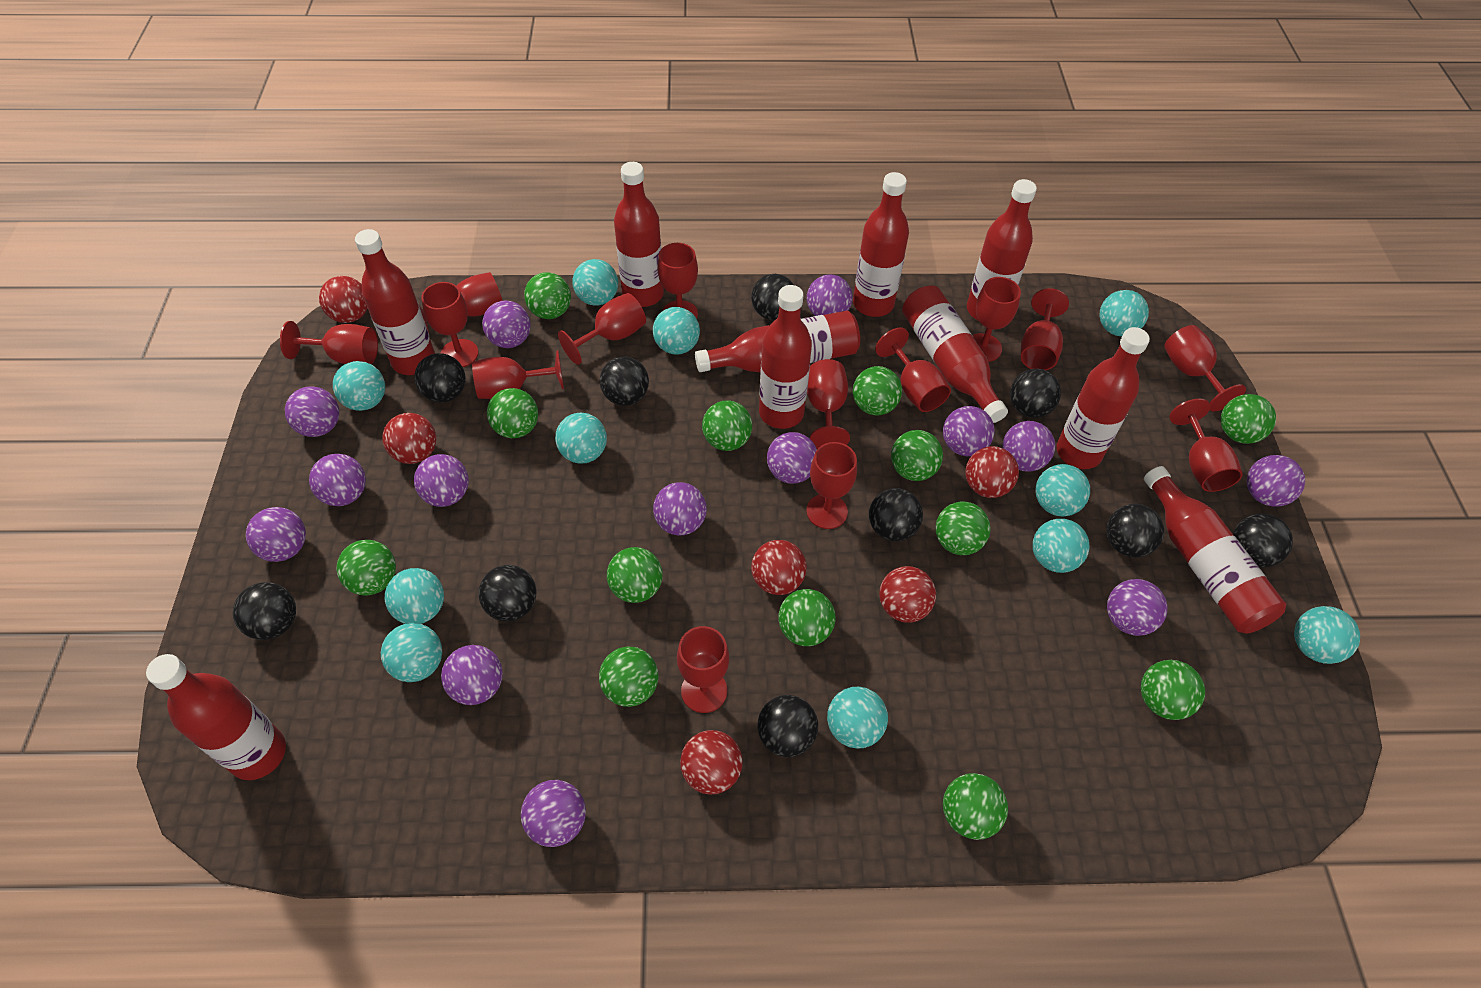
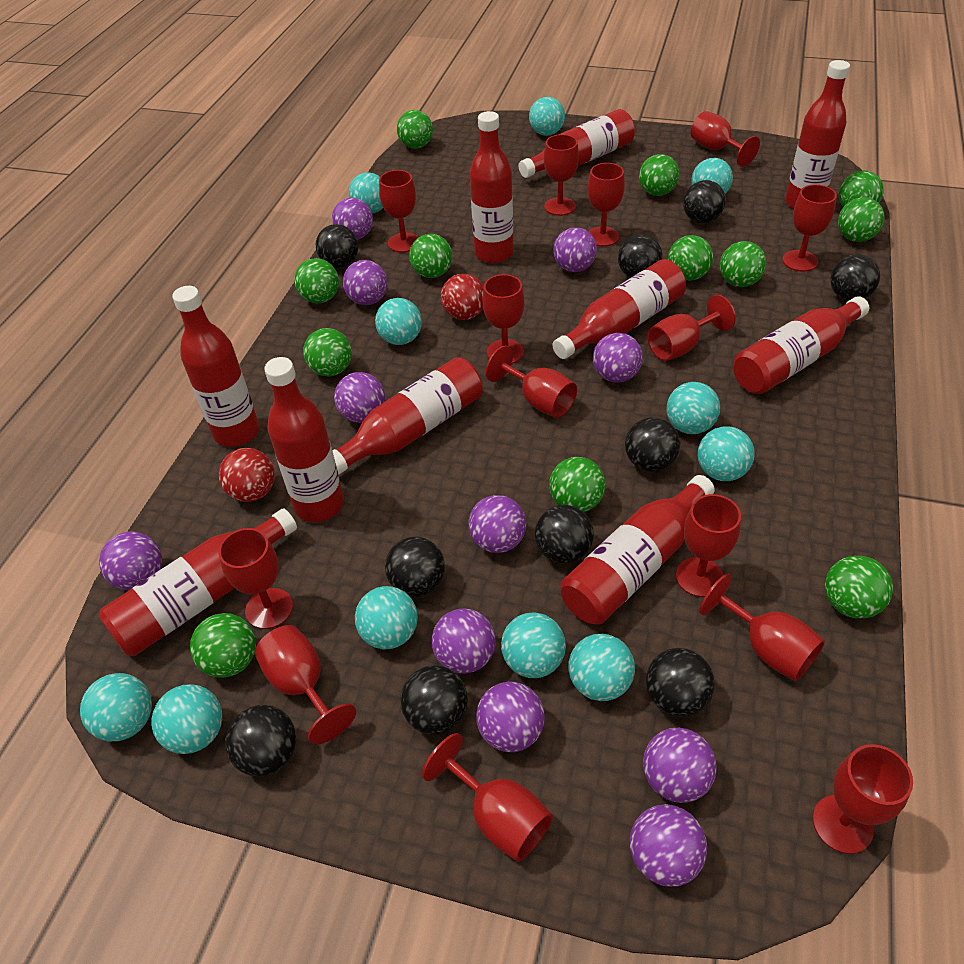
green ball: 13 -> 12
purple ball: 14 -> 11
red ball: 6 -> 2

